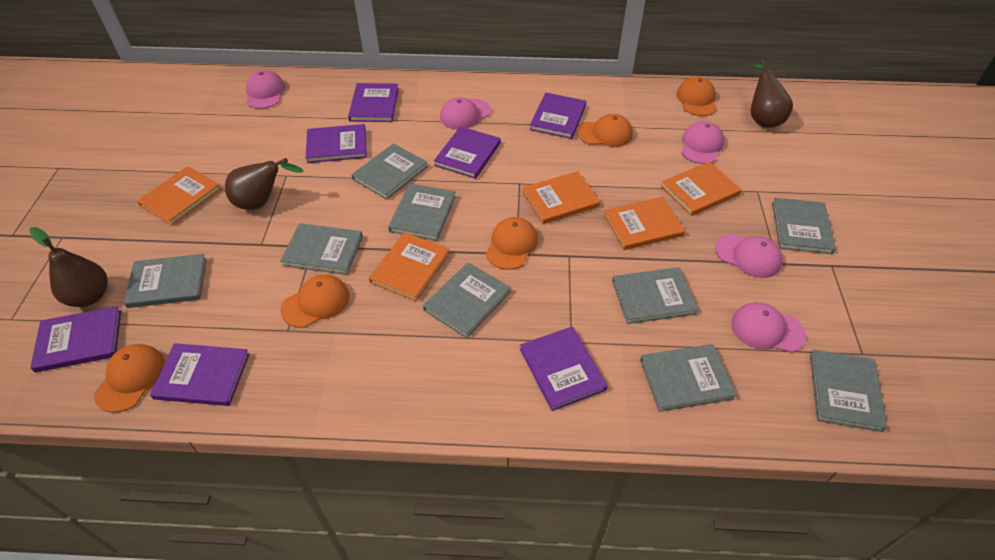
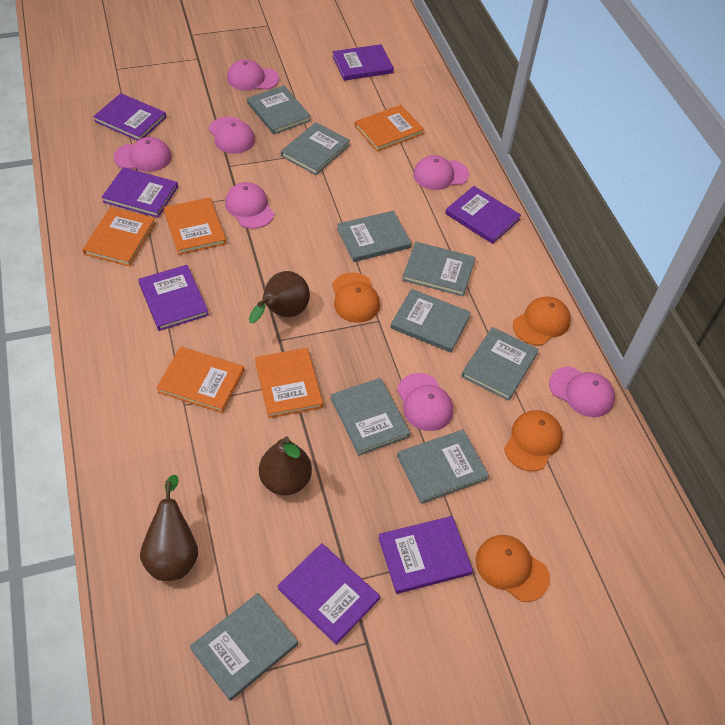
orange cap: 5 -> 4
pink cap: 5 -> 7

